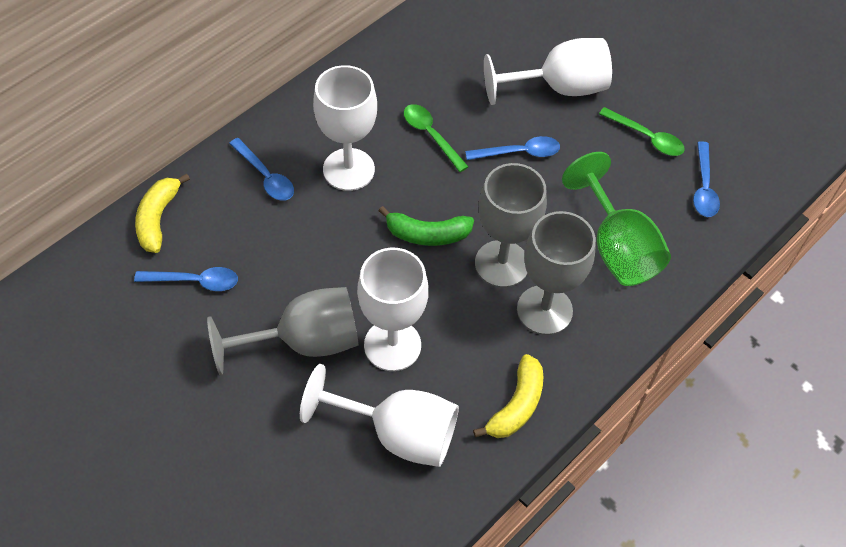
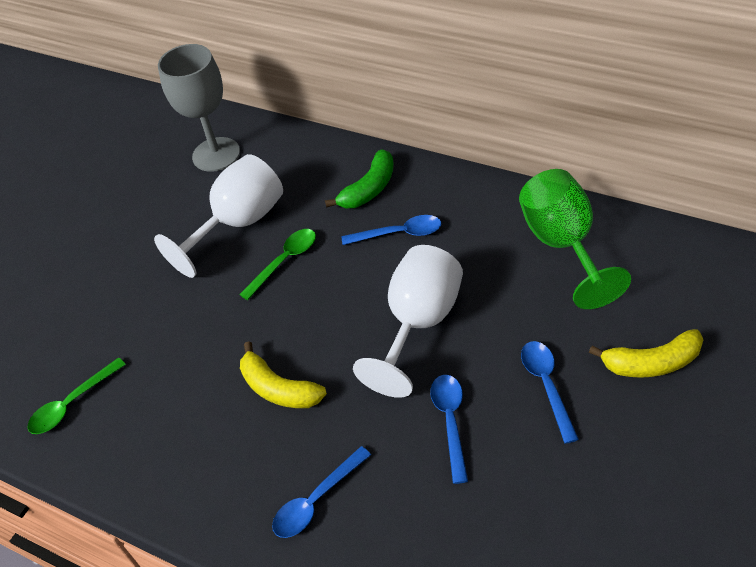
grey goblet: 3 -> 1
white goblet: 4 -> 2

